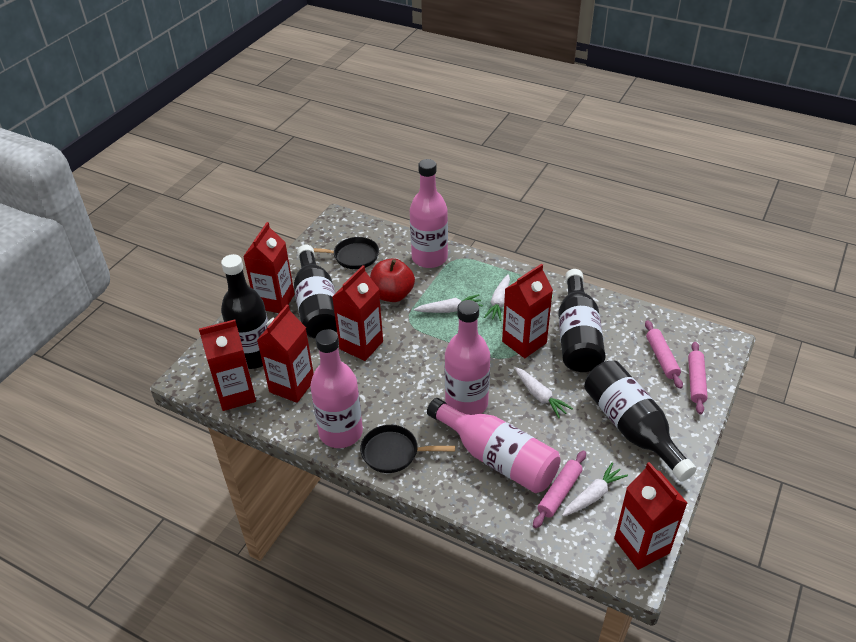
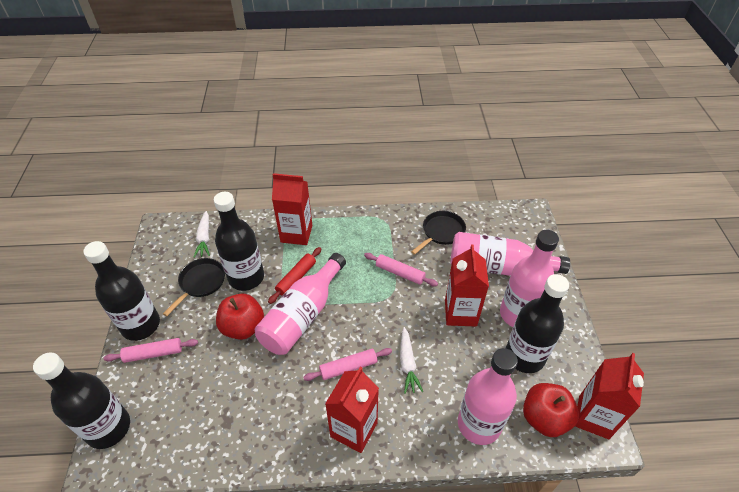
red apple: 1 -> 2
red carton: 6 -> 4
red rolling pin: 0 -> 1
white carrot: 4 -> 2

